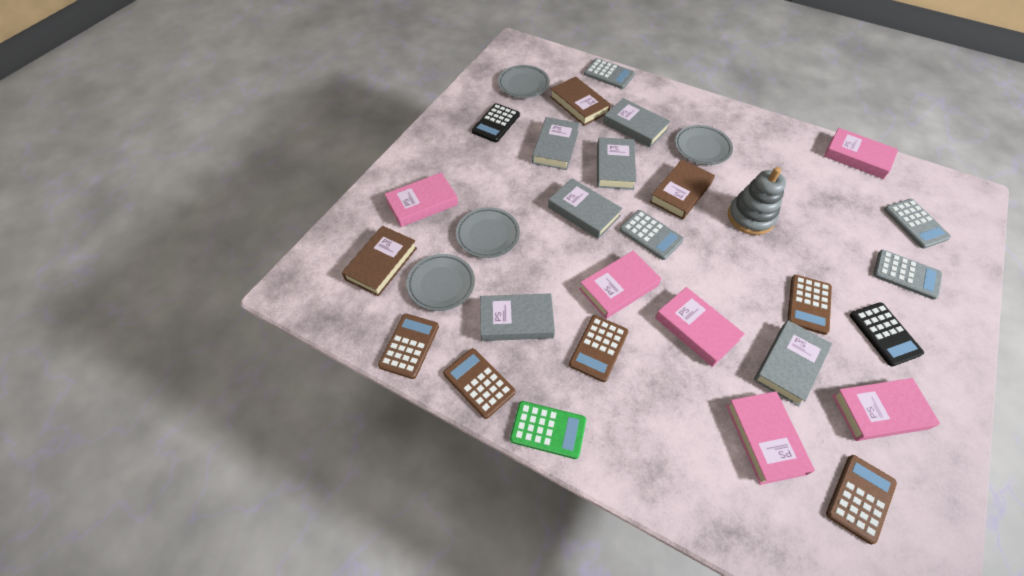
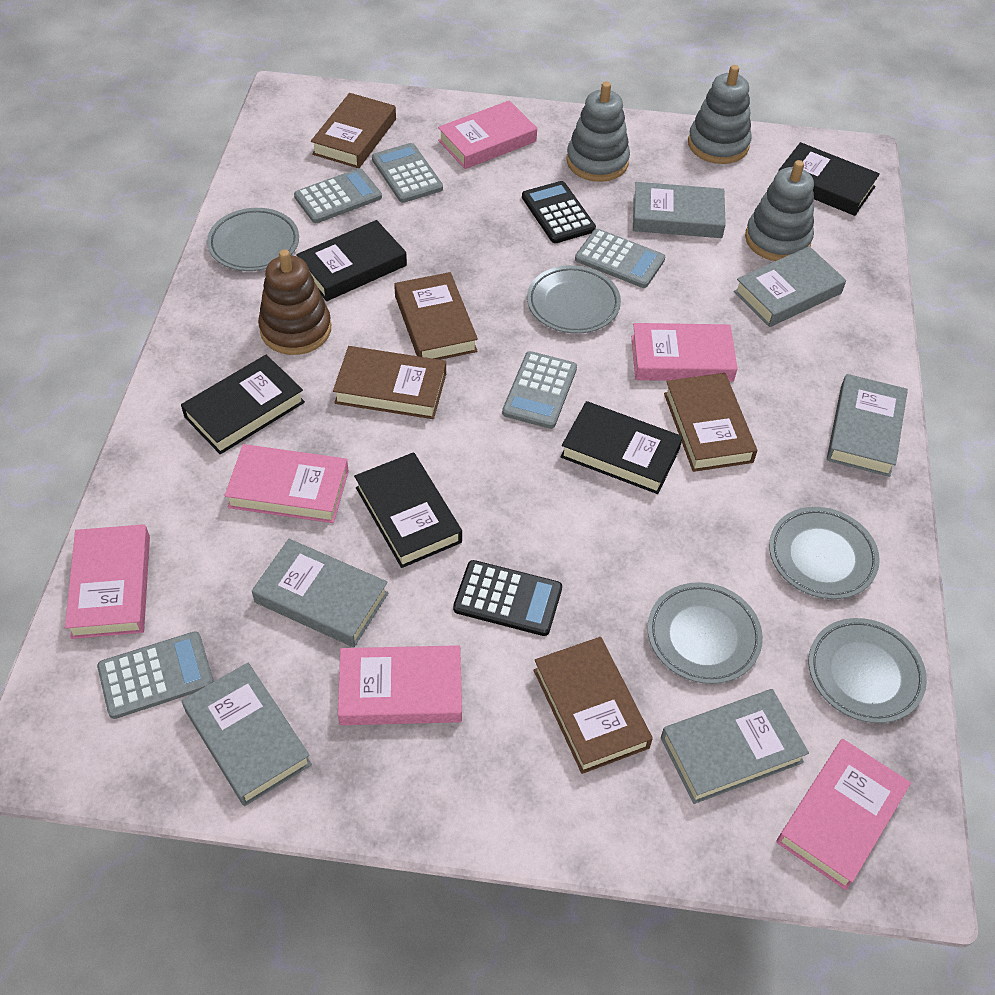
black book: 0 -> 5
brown book: 3 -> 5
brown calculator: 5 -> 0
brown stacking toy: 0 -> 1
green calculator: 1 -> 0
grey calculator: 4 -> 5
grey plate: 4 -> 5
grey stacking toy: 1 -> 3

